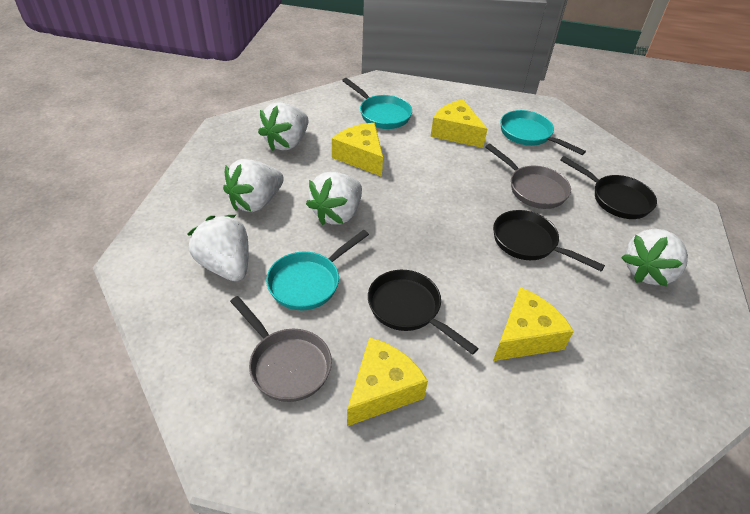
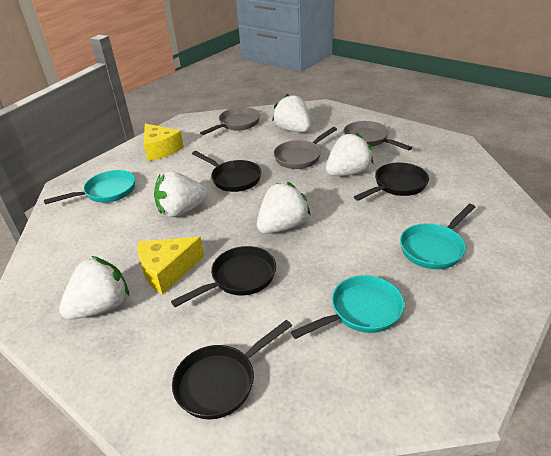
black pan: 3 -> 4
grey pan: 2 -> 3
yellow cheese: 4 -> 2

